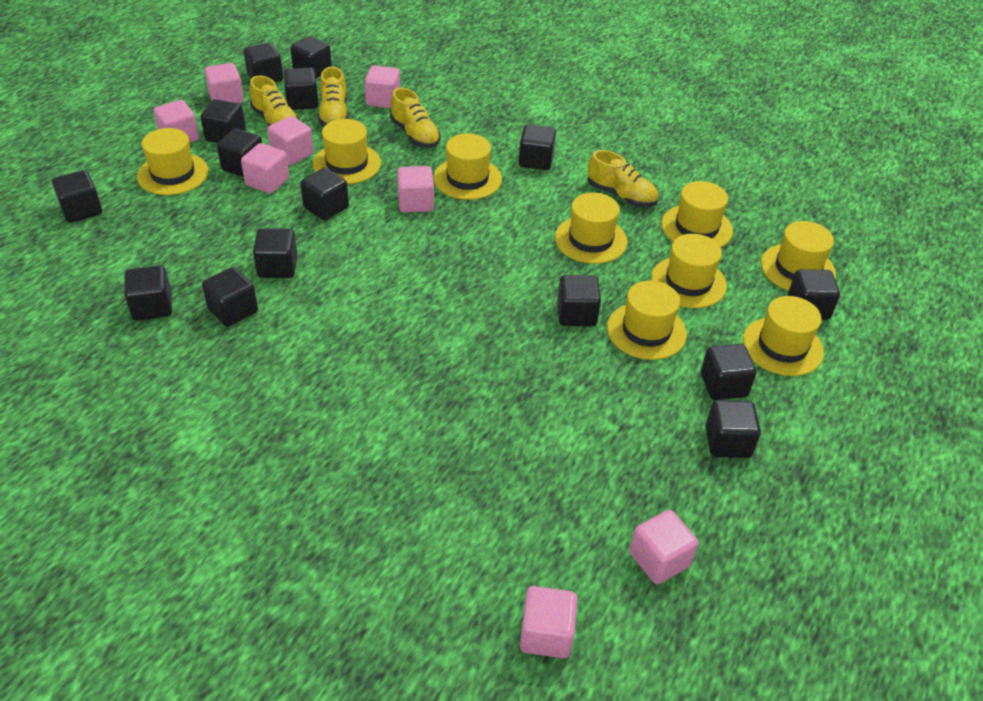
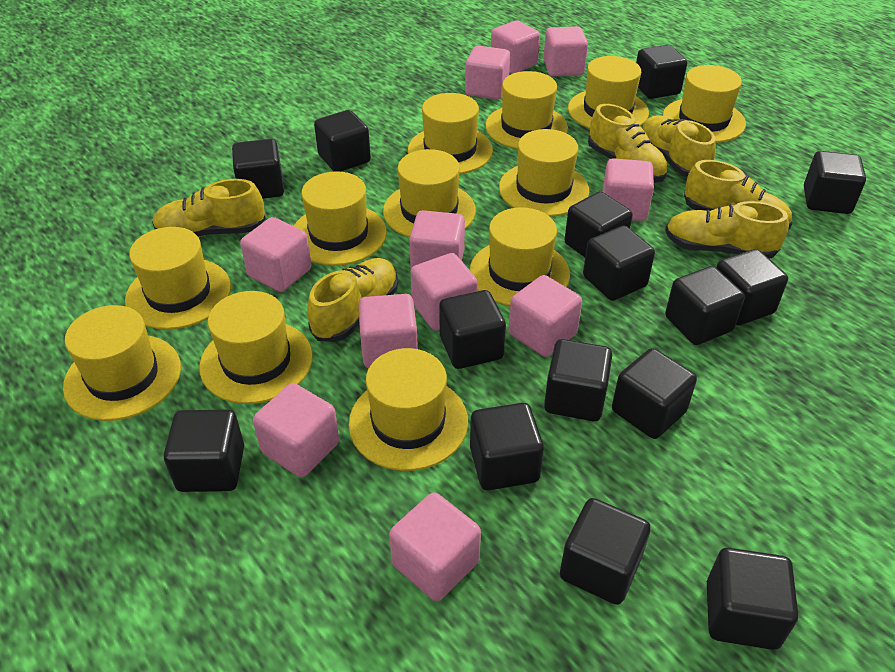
pink cube: 8 -> 11
yellow hat: 9 -> 12
yellow shoe: 4 -> 6

